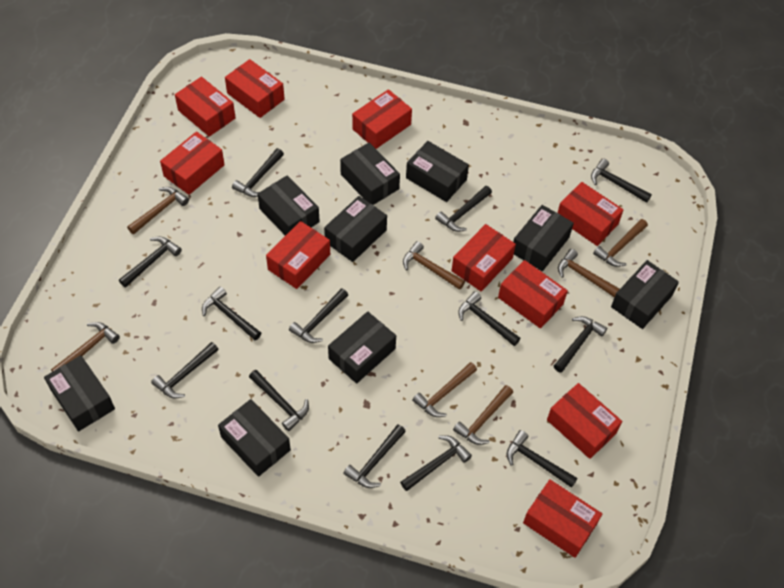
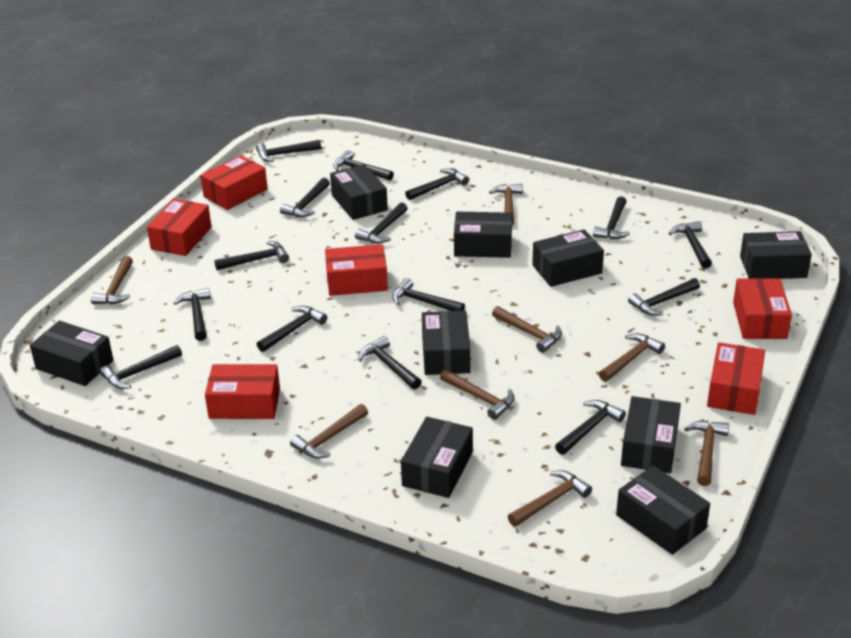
black hammer: 13 -> 15
brown hammer: 7 -> 8
red box: 10 -> 6

